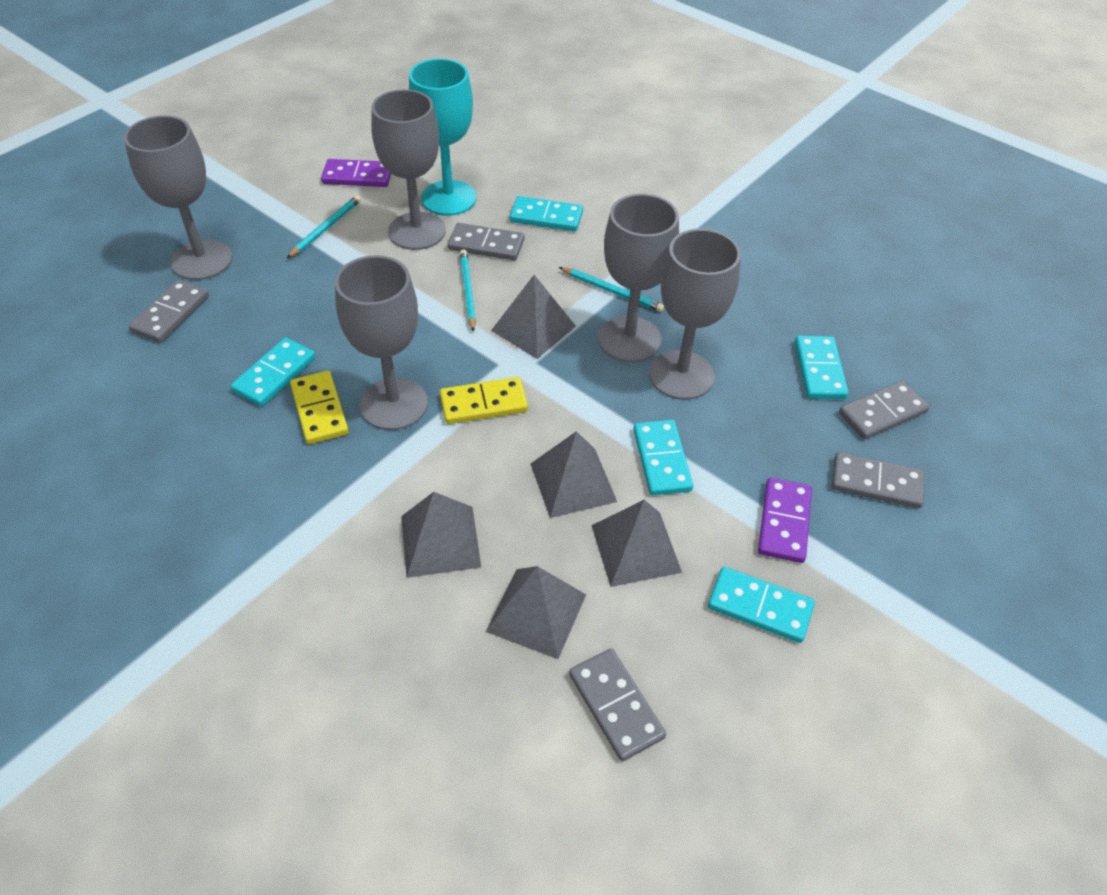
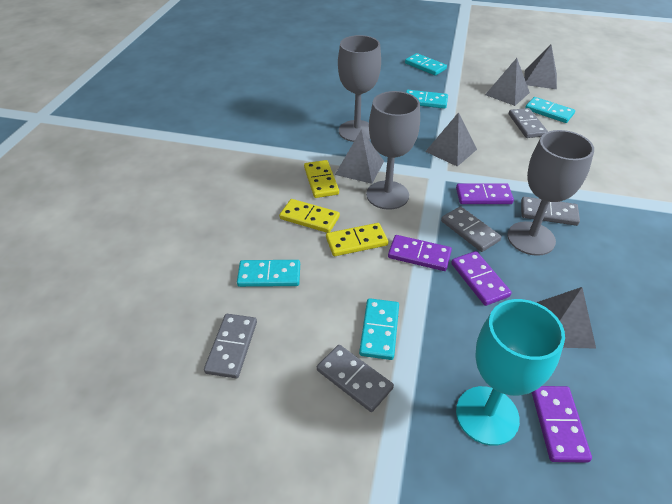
grey goblet: 5 -> 3
purple domino: 2 -> 4
turquoise pencil: 3 -> 0
yellow domino: 2 -> 3

